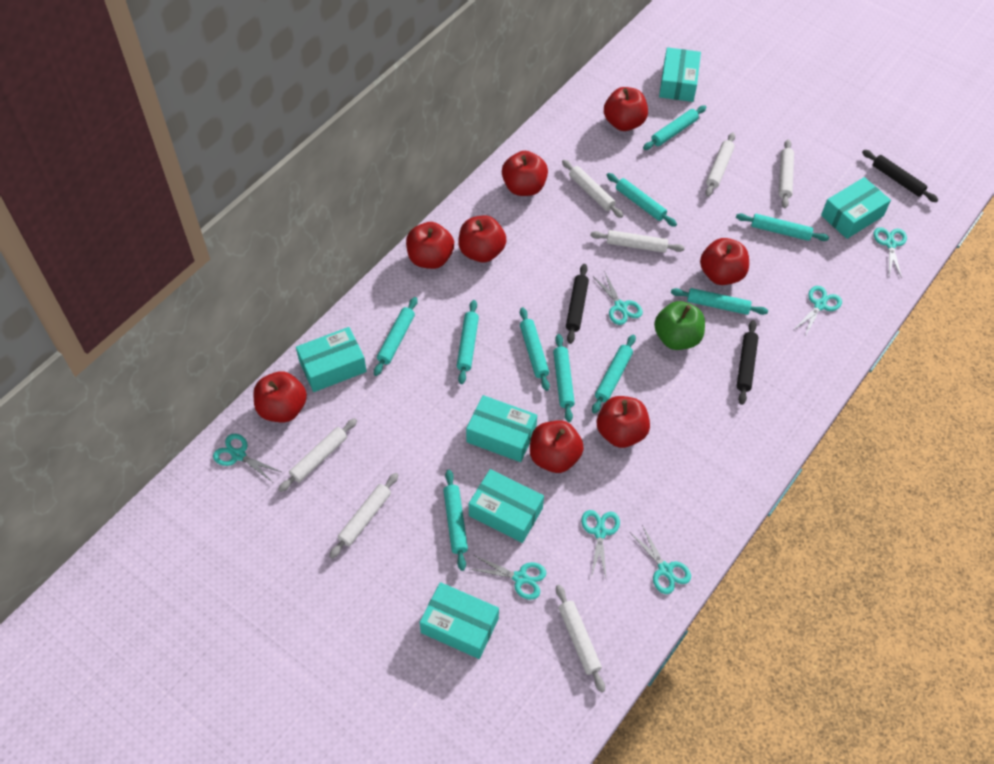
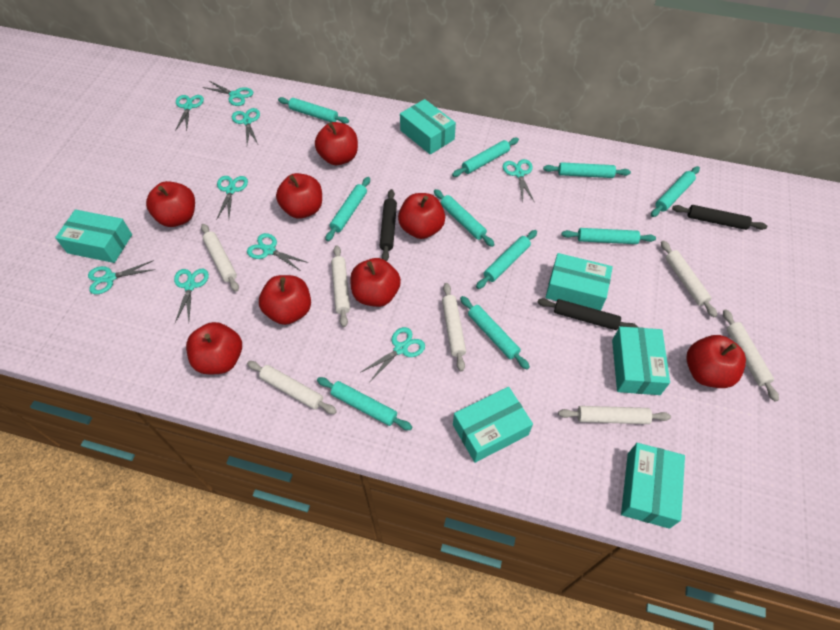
green apple: 1 -> 0
turquoise scissors: 7 -> 9

